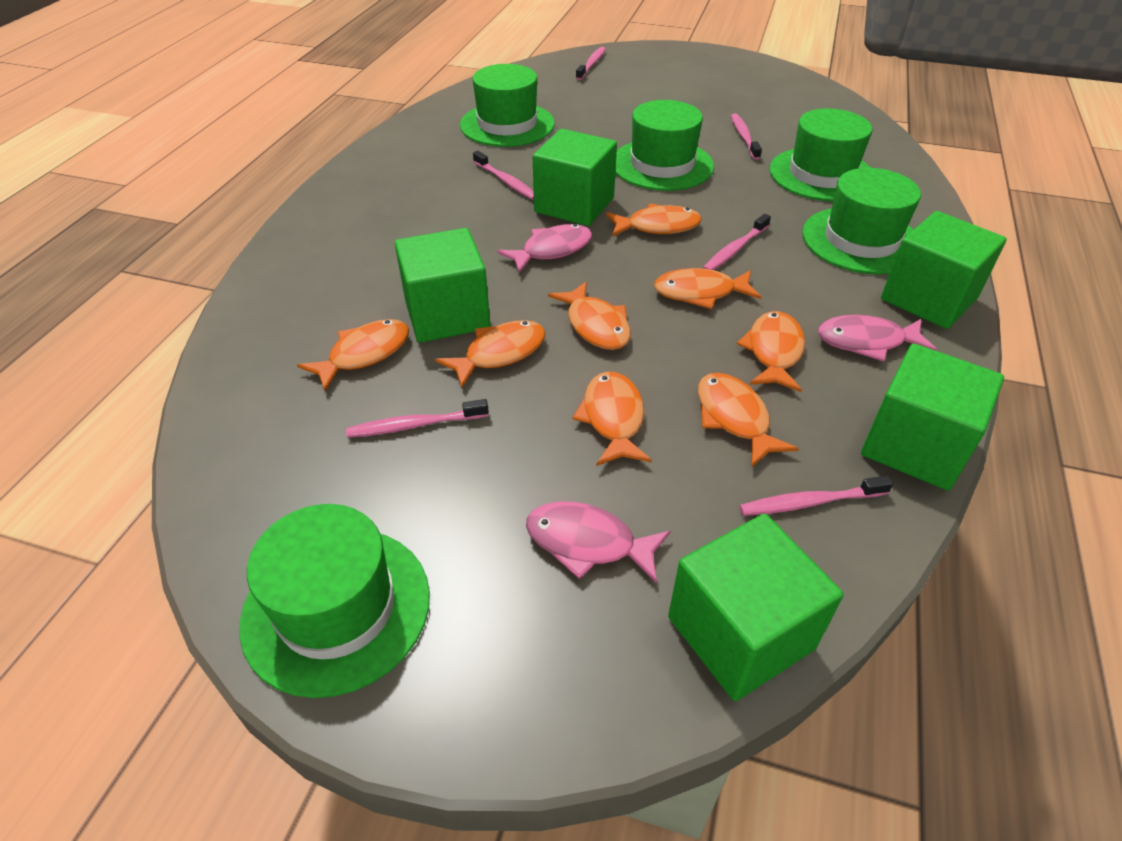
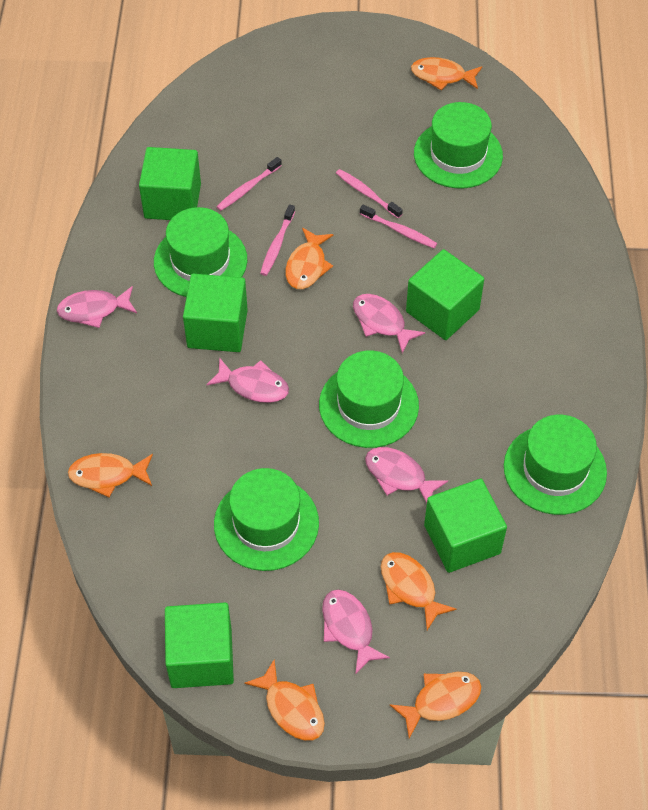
orange fish: 8 -> 6
pink fish: 3 -> 5
pink toothbrush: 6 -> 4

